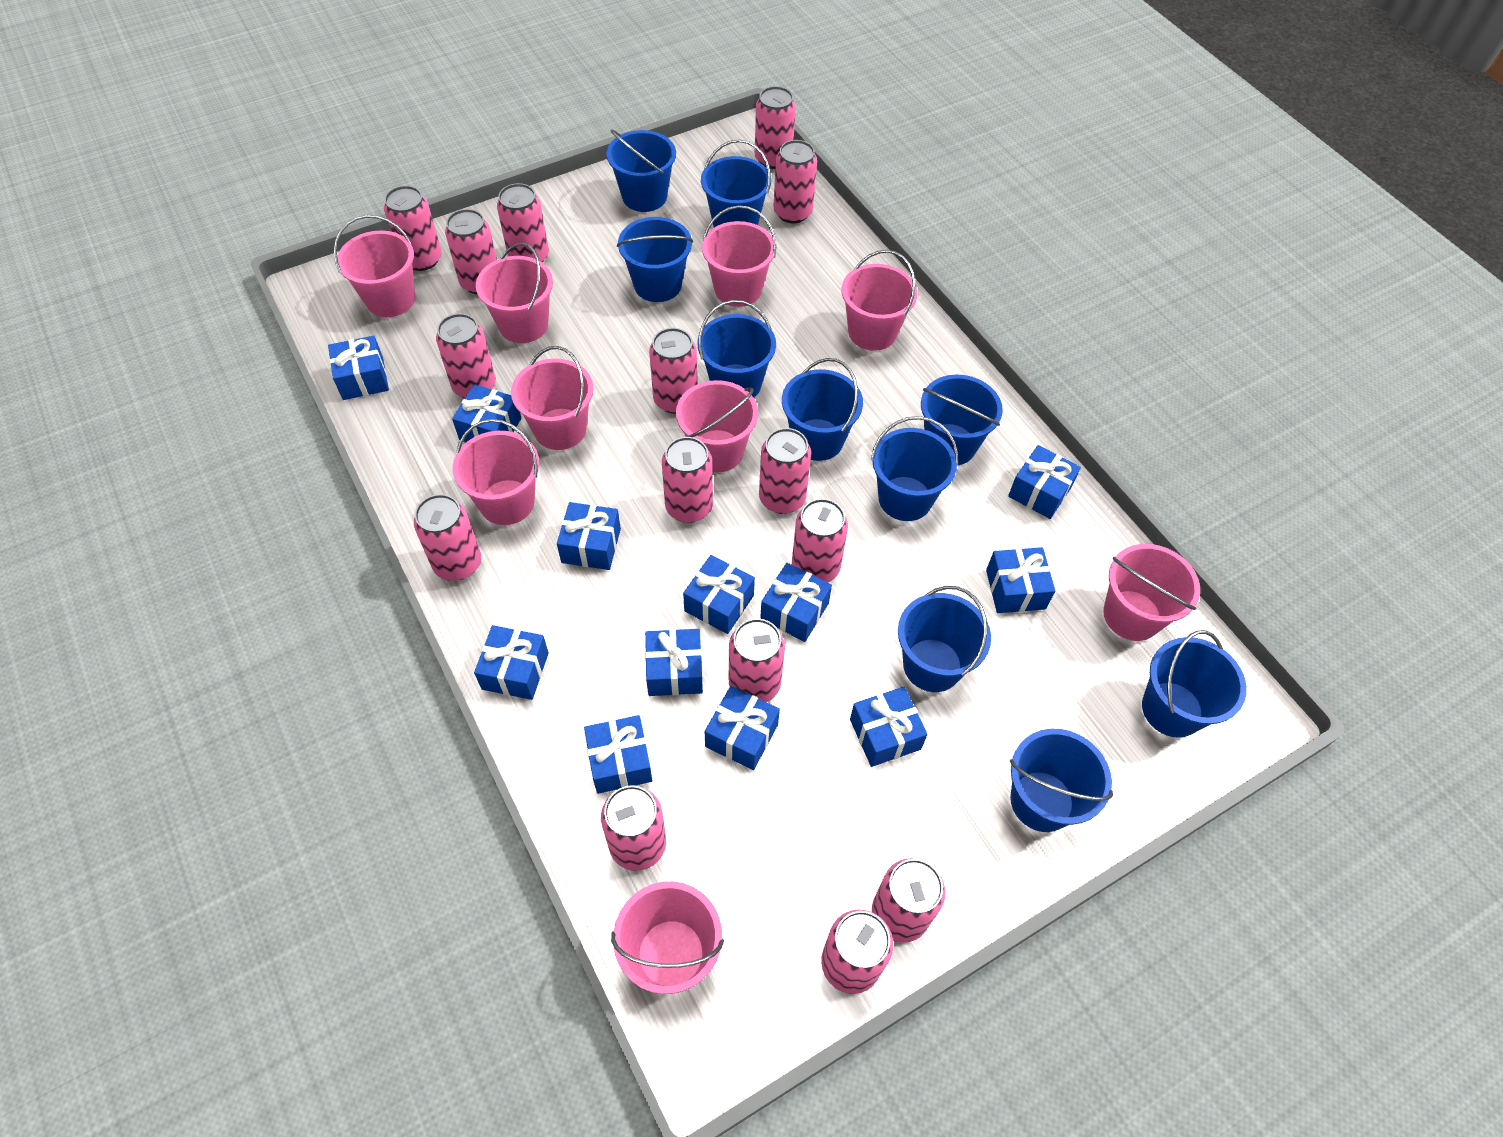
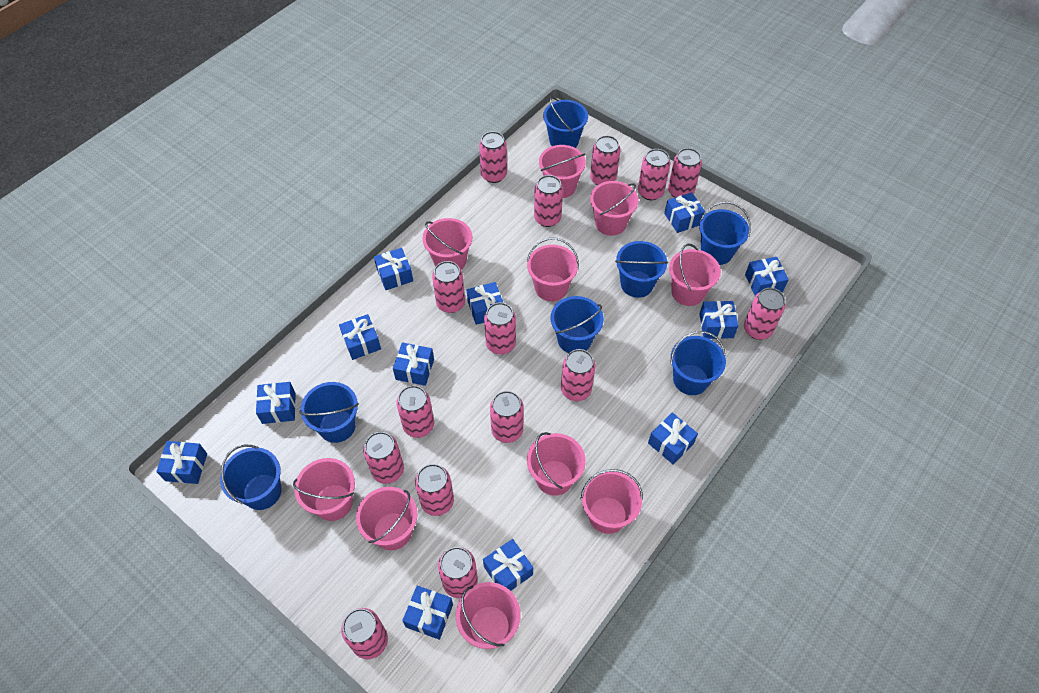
blue bucket: 10 -> 7
pink bucket: 9 -> 10

